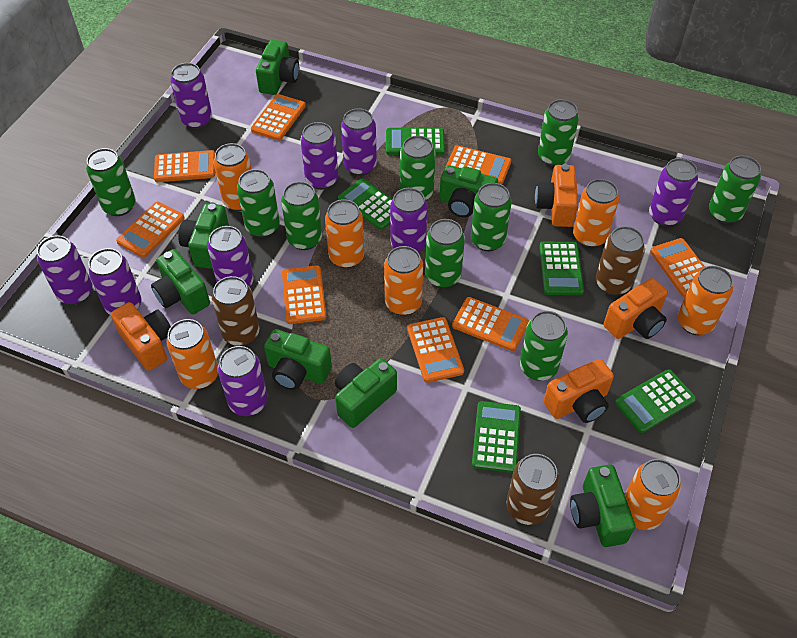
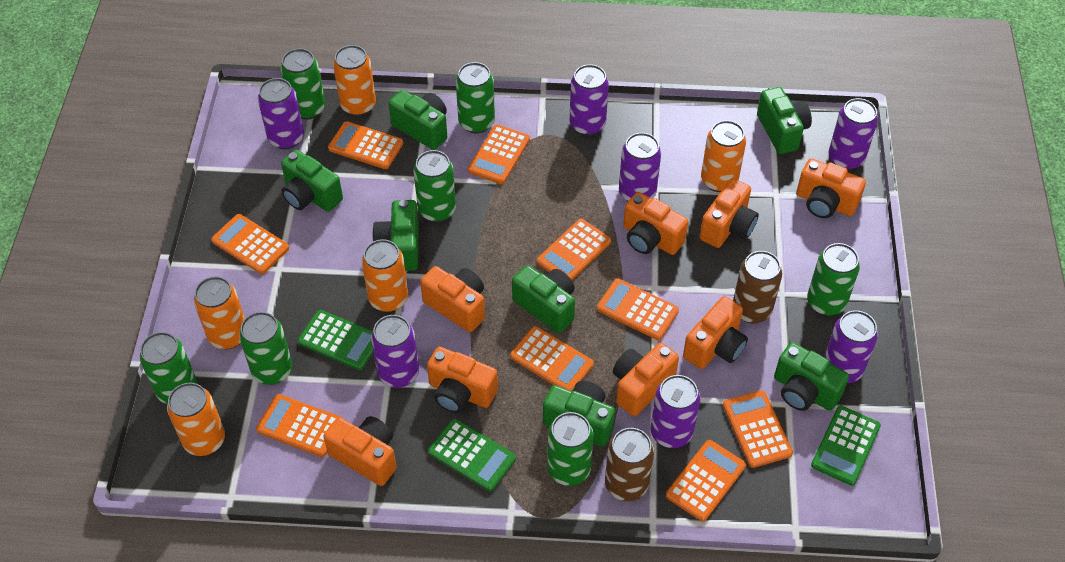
brown can: 3 -> 2
green calculator: 5 -> 3
green can: 9 -> 7
orange calculator: 8 -> 9
orange camera: 4 -> 8
orange can: 7 -> 5
purple can: 9 -> 7

